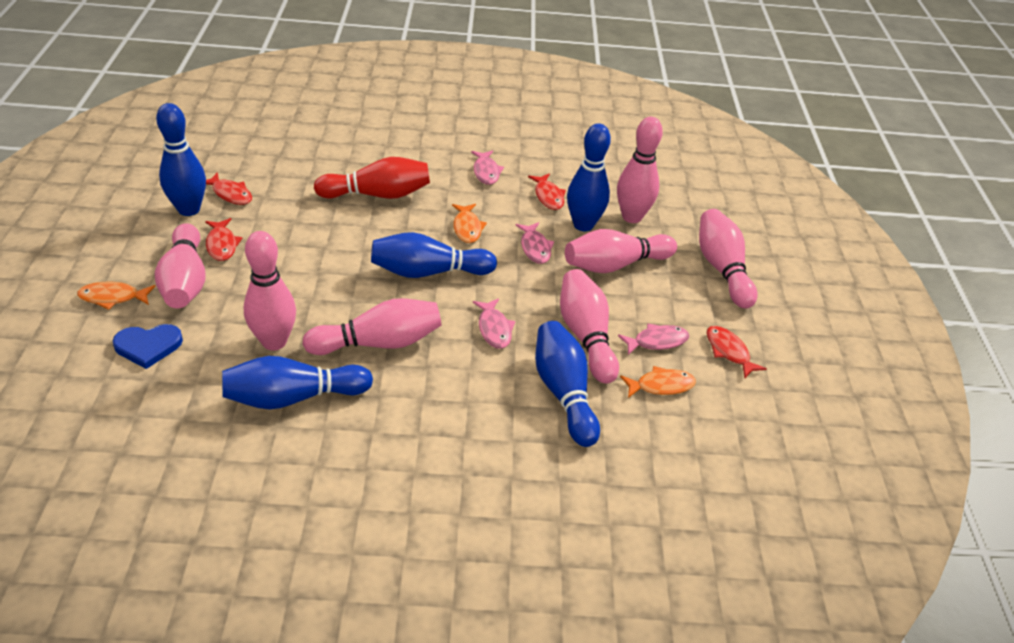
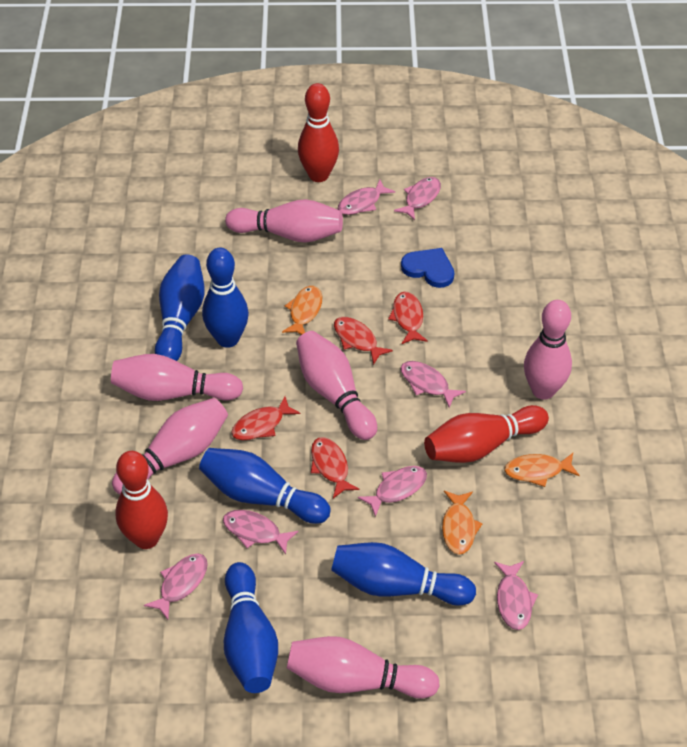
pink bowling pin: 7 -> 6
pink fish: 4 -> 7
red bowling pin: 1 -> 3

